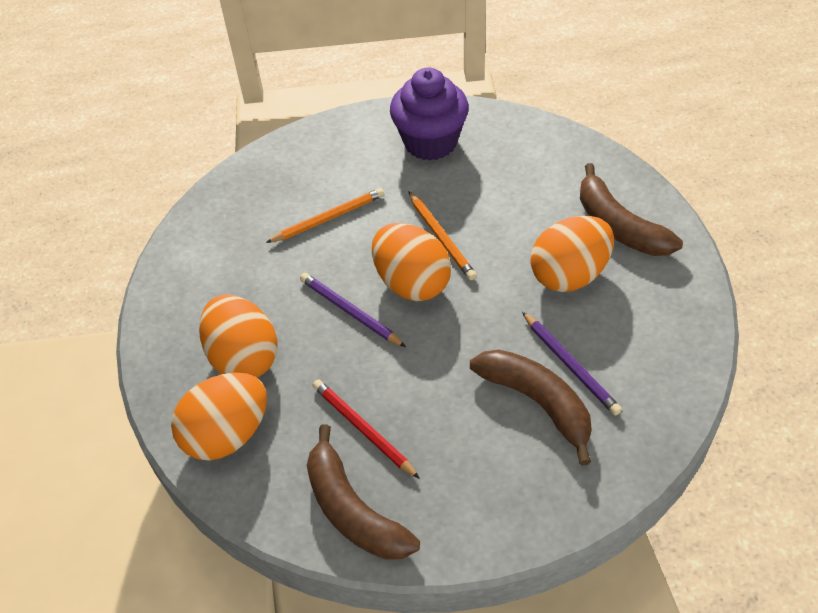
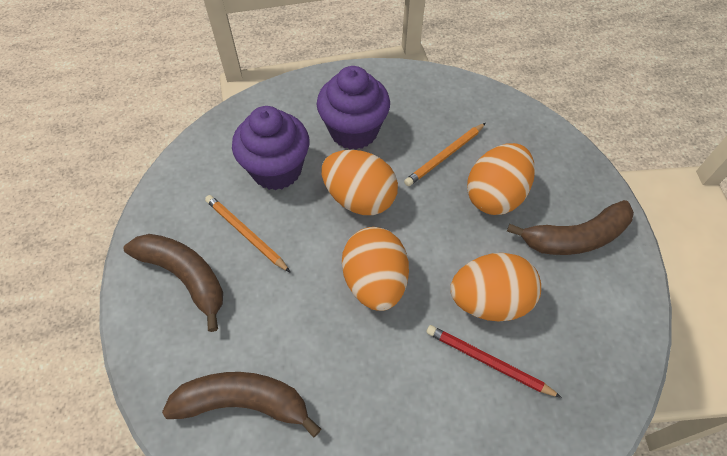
purple cupcake: 1 -> 2
purple pencil: 2 -> 0

